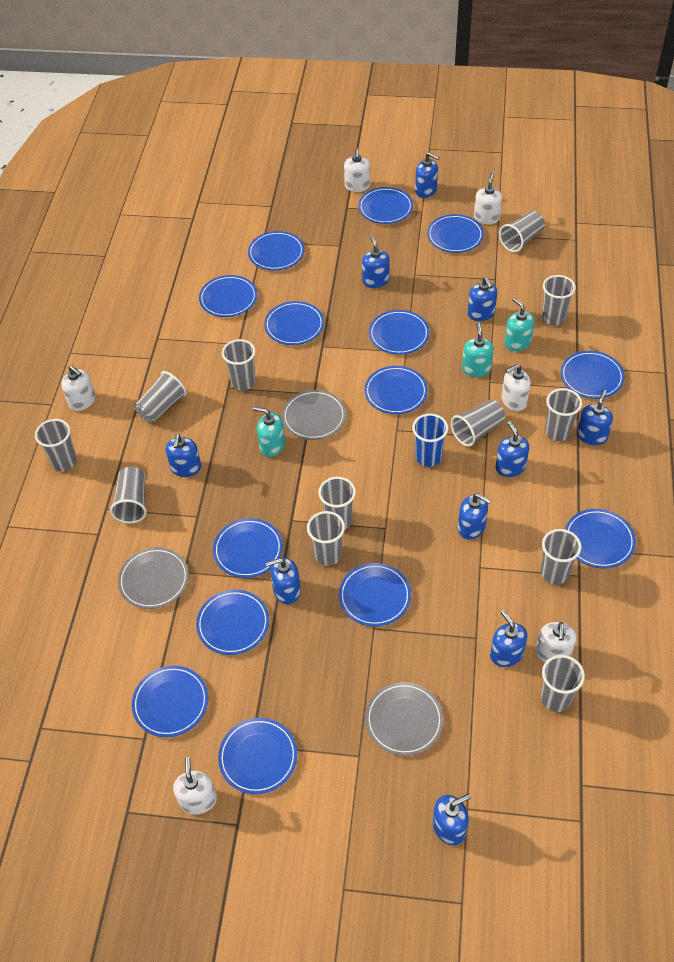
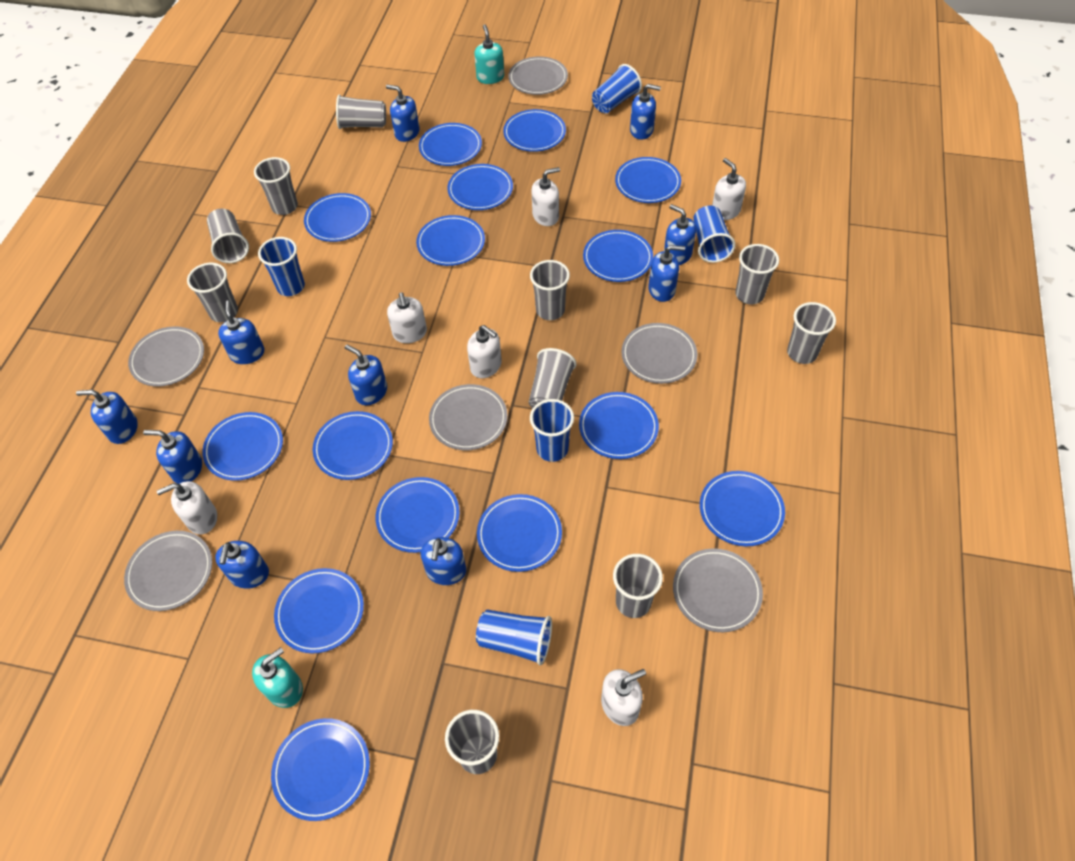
blue cup: 1 -> 5
blue plate: 14 -> 15
grey cup: 12 -> 10
grey plate: 3 -> 6
turquoise soap dispenser: 3 -> 2

